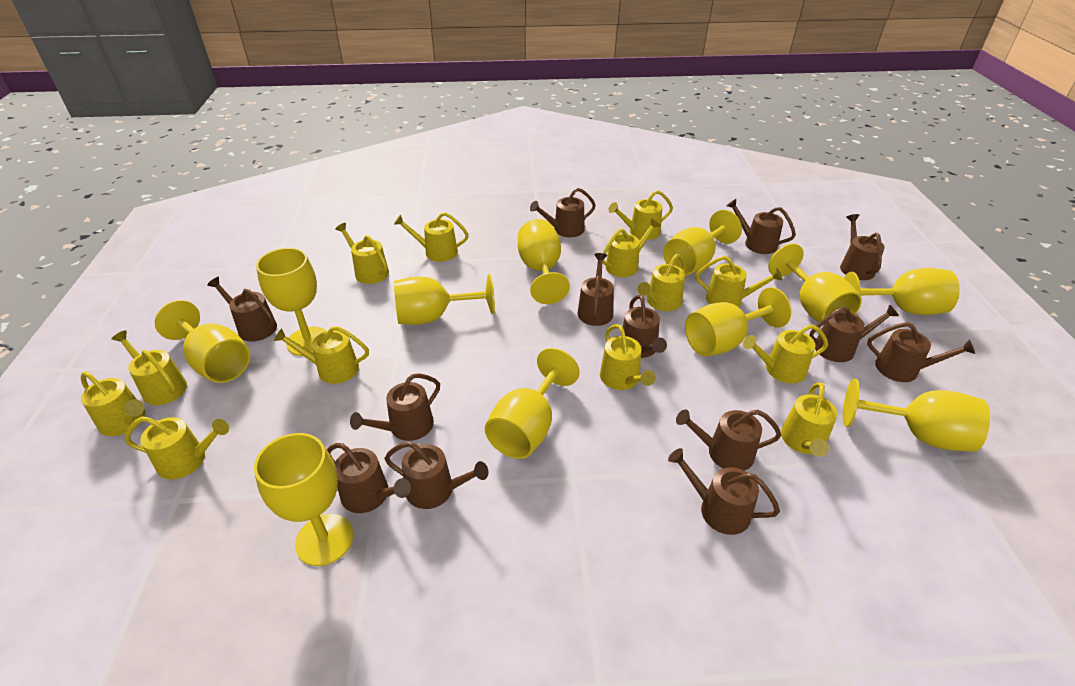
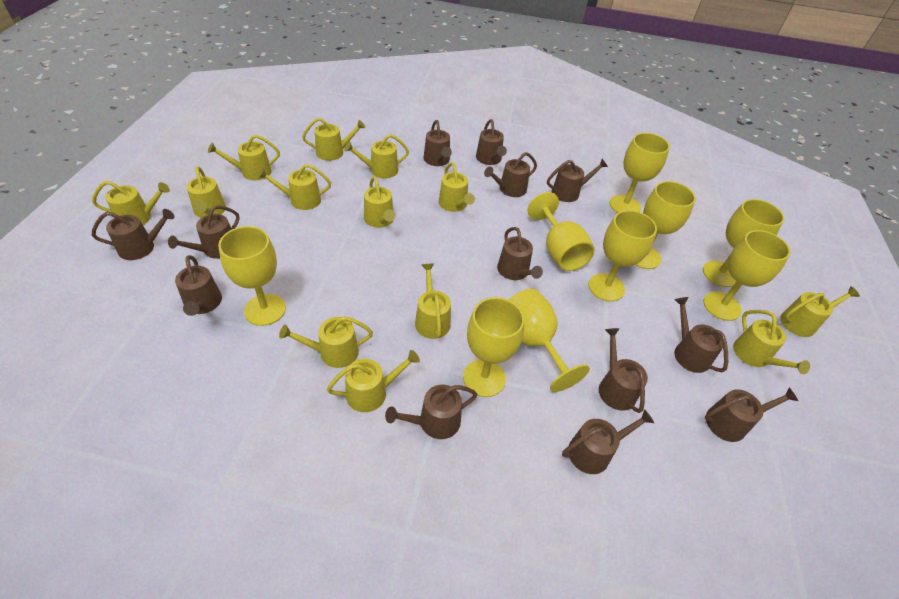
yellow goblet: 11 -> 9

